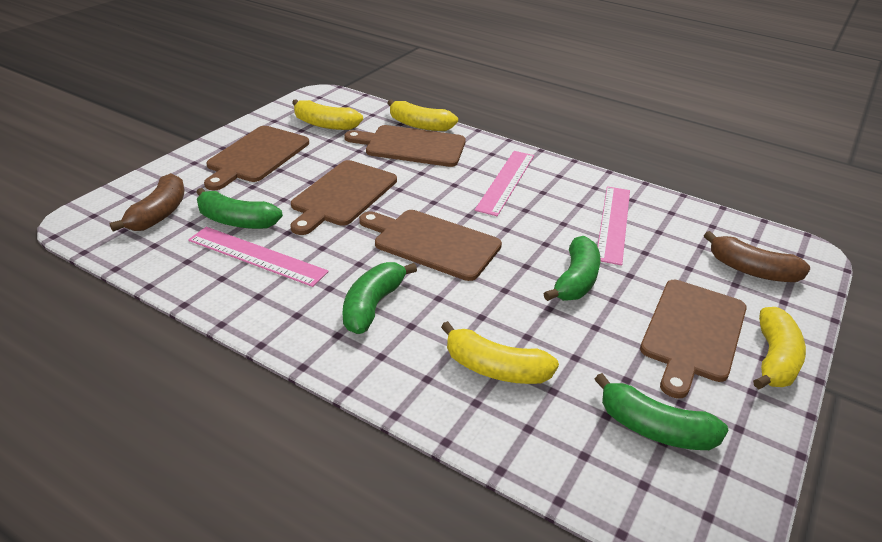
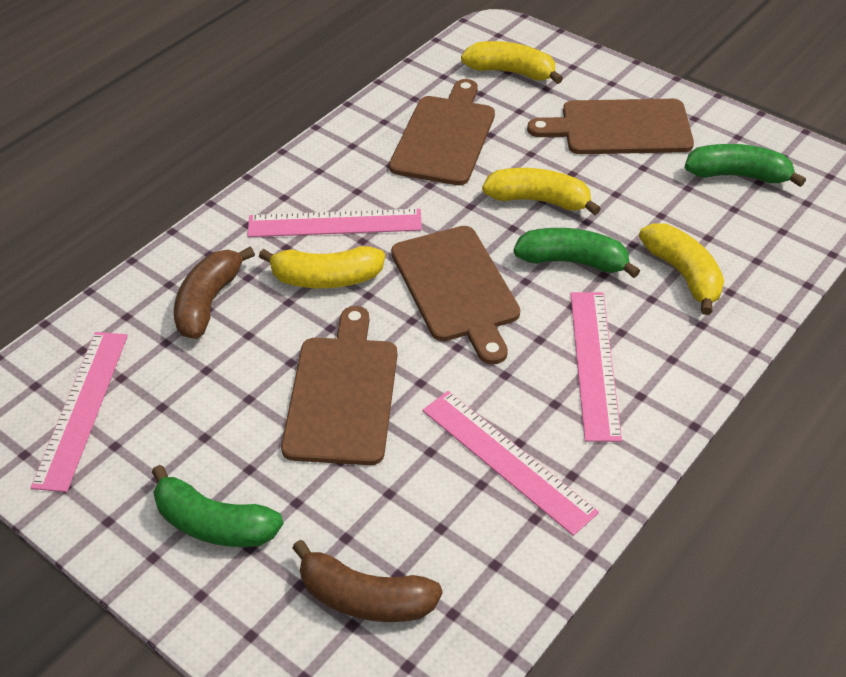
brown cutting board: 5 -> 4
green banana: 4 -> 3
pink ruler: 3 -> 4

